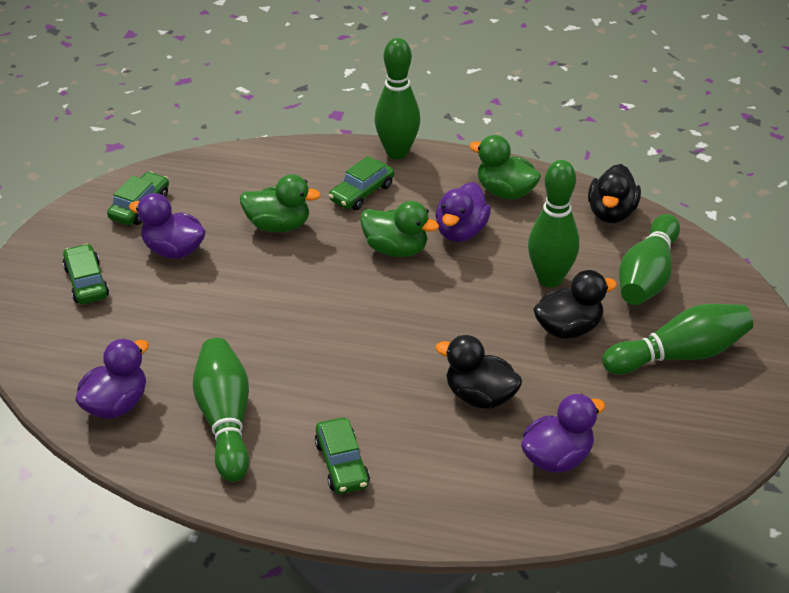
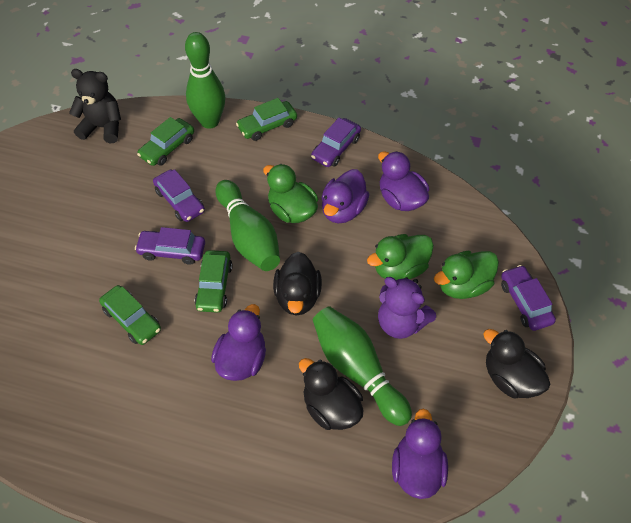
black teddy bear: 0 -> 1
green bowling pin: 5 -> 3
purple car: 0 -> 4
purple teddy bear: 0 -> 1

